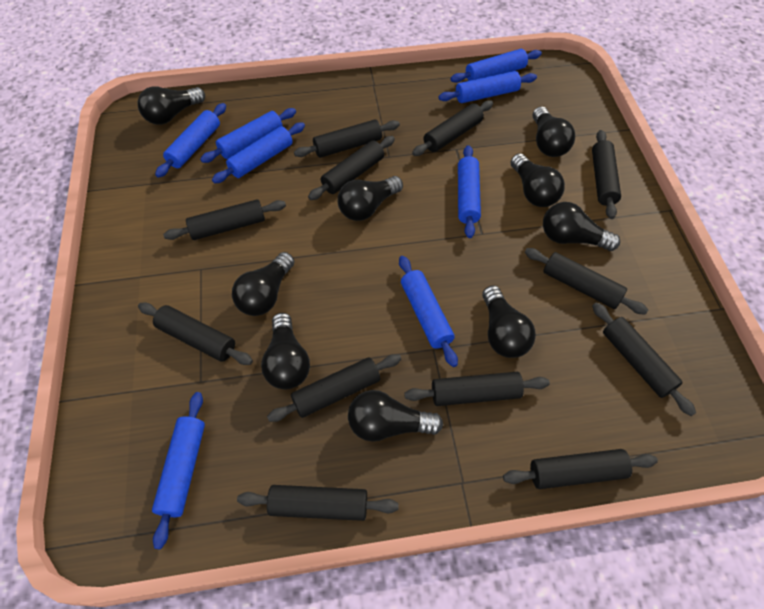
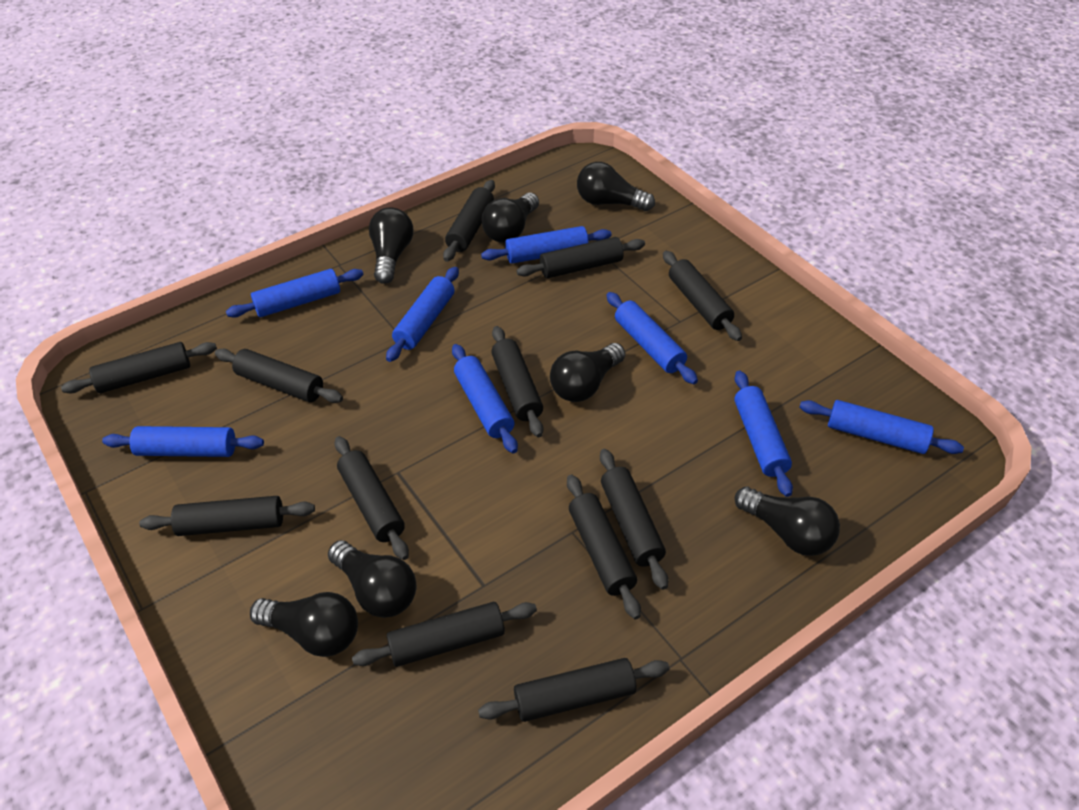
black light bulb: 9 -> 7

